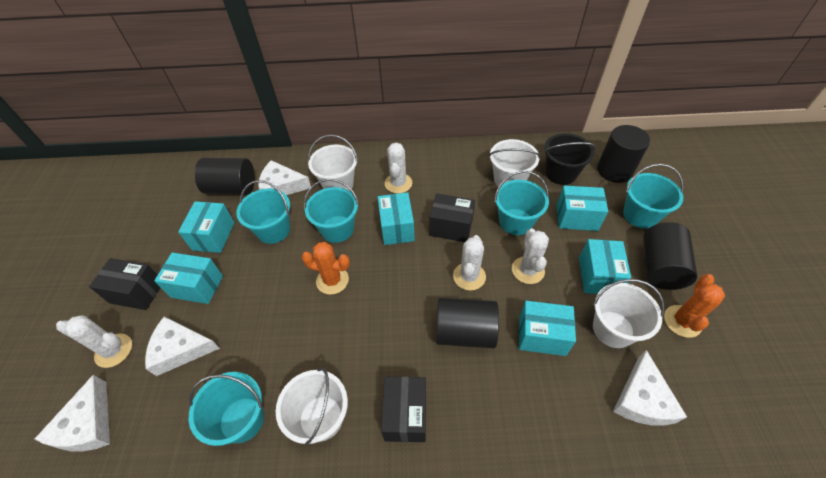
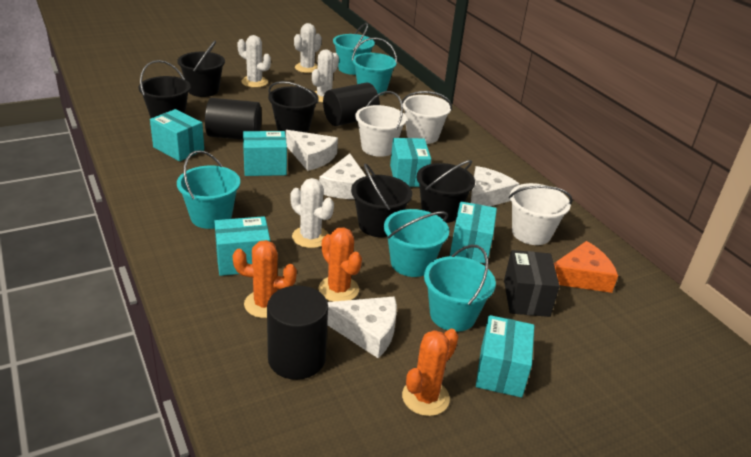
black box: 3 -> 1
black bucket: 1 -> 5
black cylinder: 4 -> 3
orange cactus: 2 -> 3
orange cheese: 0 -> 1
white bucket: 4 -> 3

